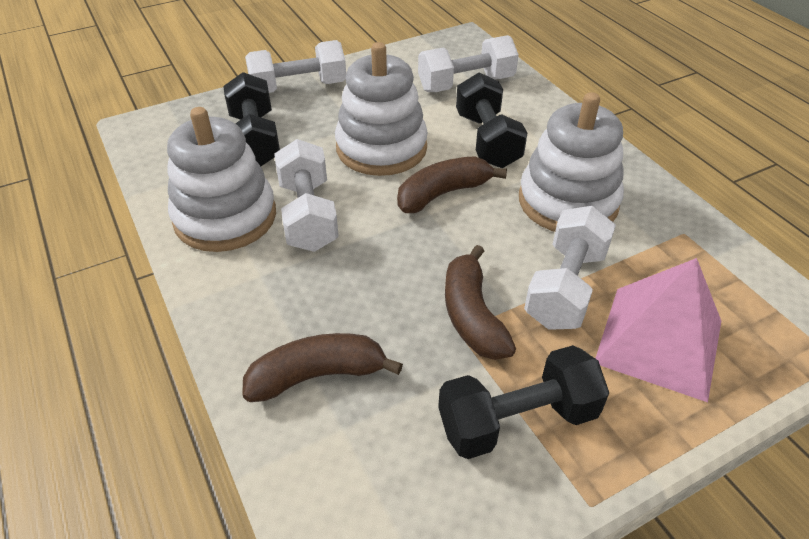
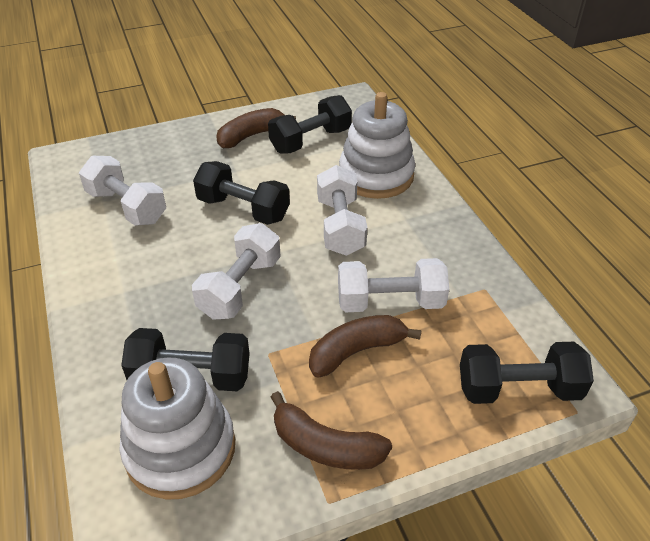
black dumbbell: 3 -> 4
pink pyramid: 1 -> 0
white stacking toy: 3 -> 2

